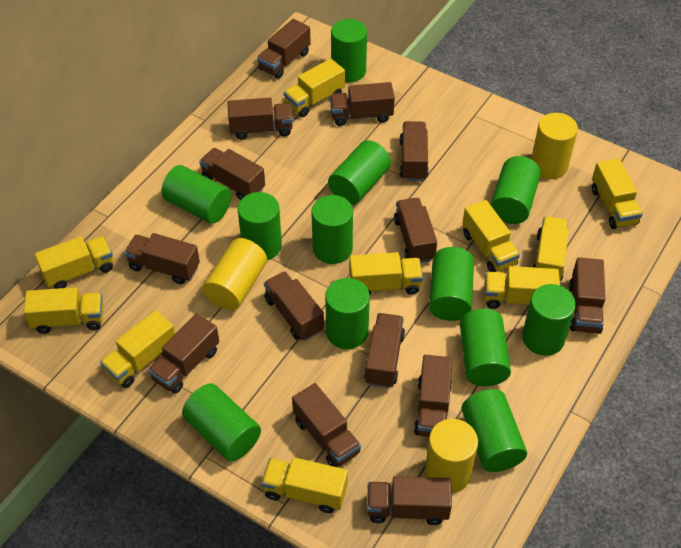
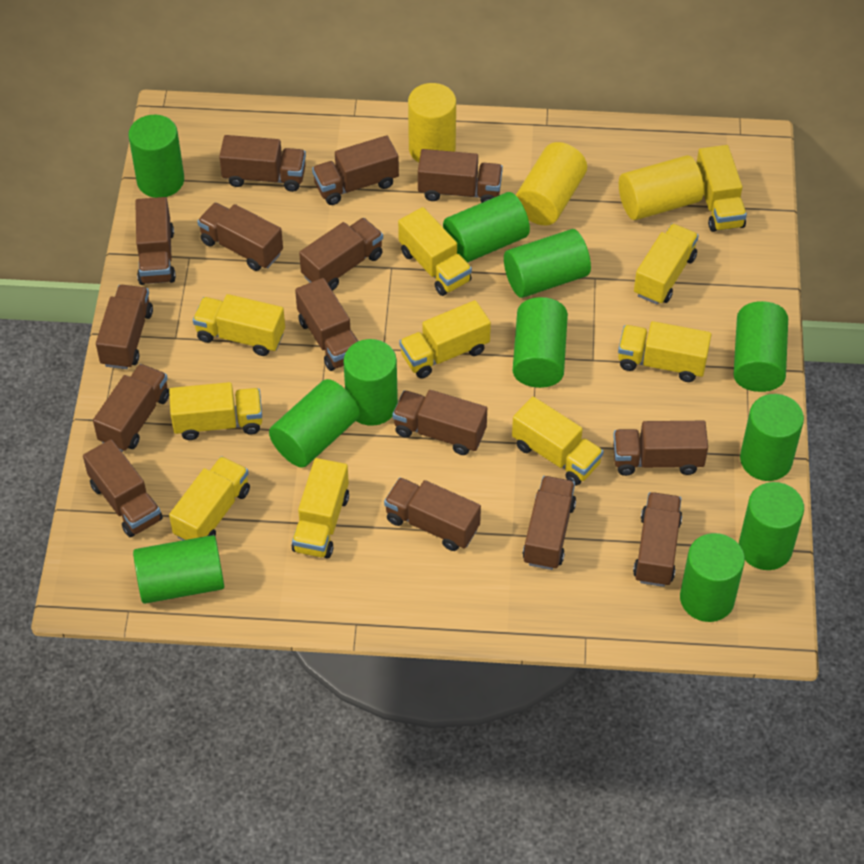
brown truck: 14 -> 15
green cylinder: 12 -> 11

